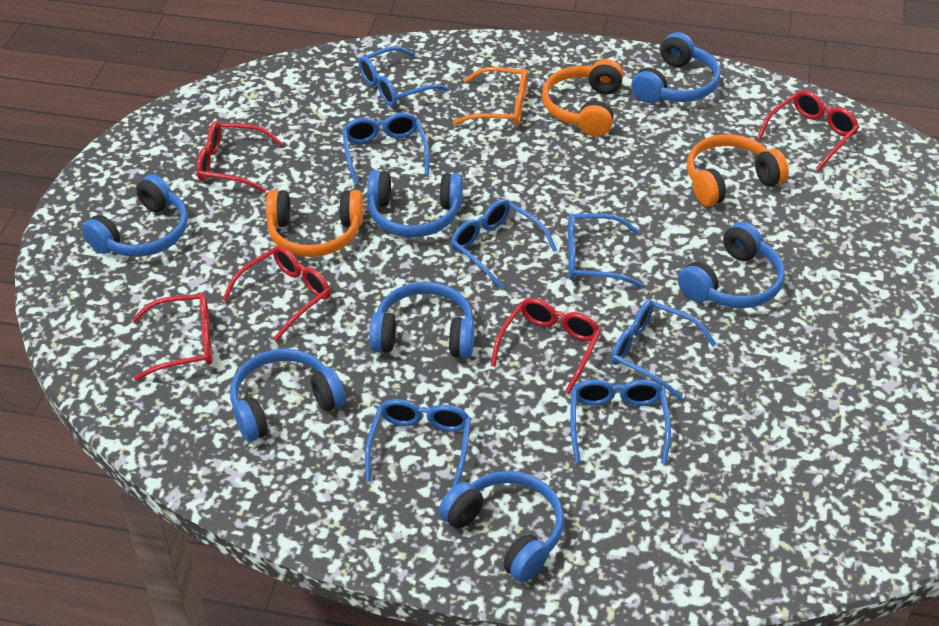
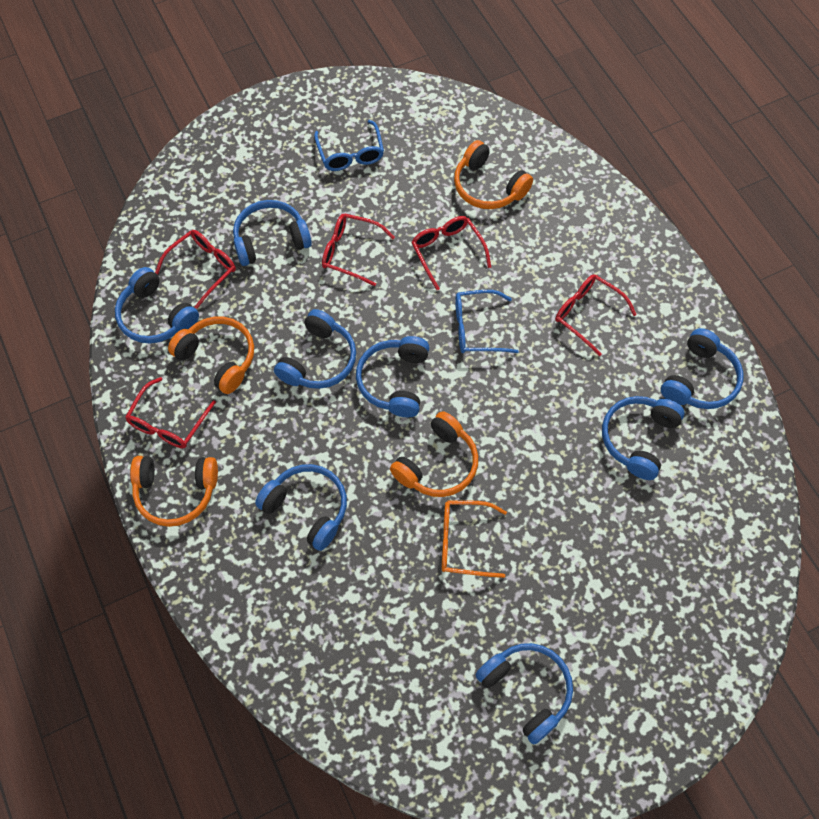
blue glasses: 7 -> 2
blue headphones: 7 -> 8
orange headphones: 3 -> 4

